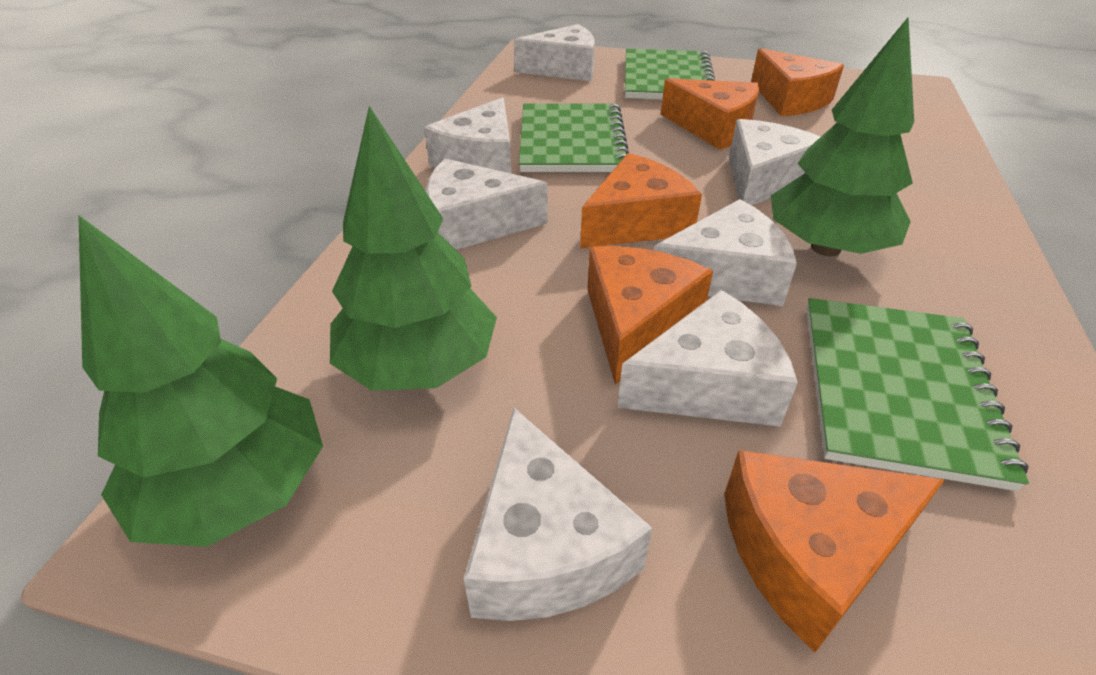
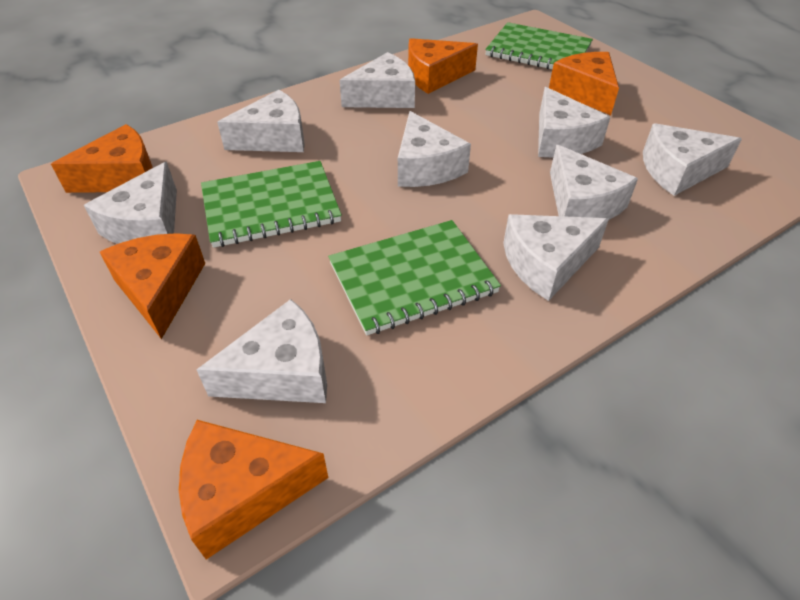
green tree: 3 -> 0
white cheese: 7 -> 9

